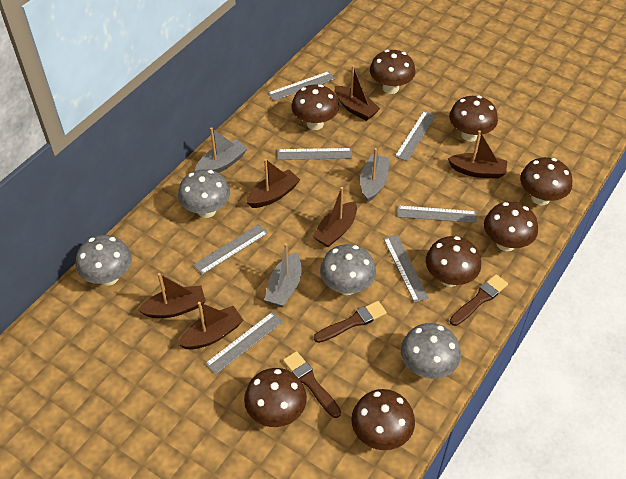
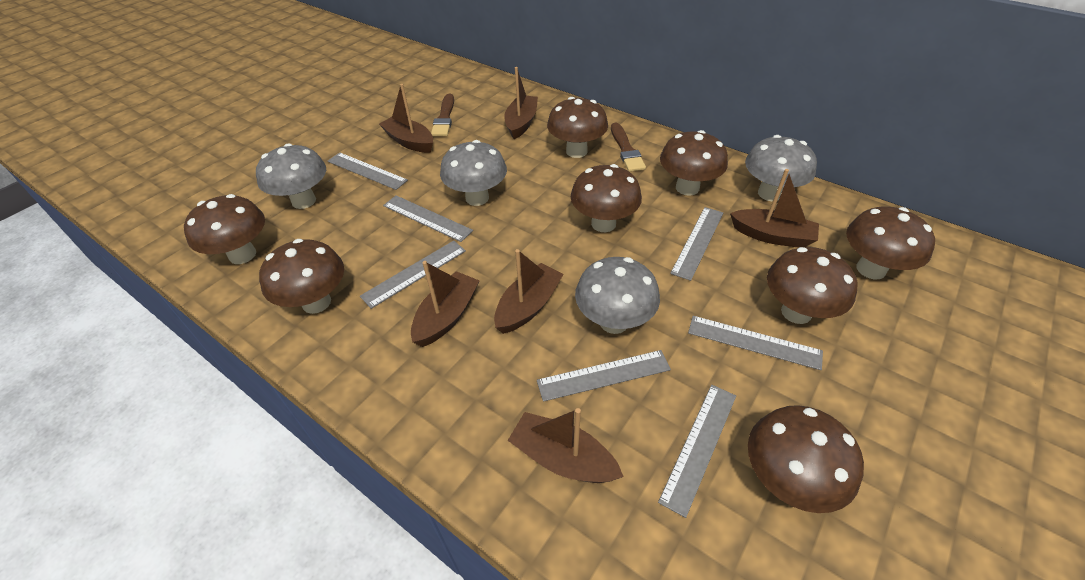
brown brush: 3 -> 2
grey boat: 3 -> 0

